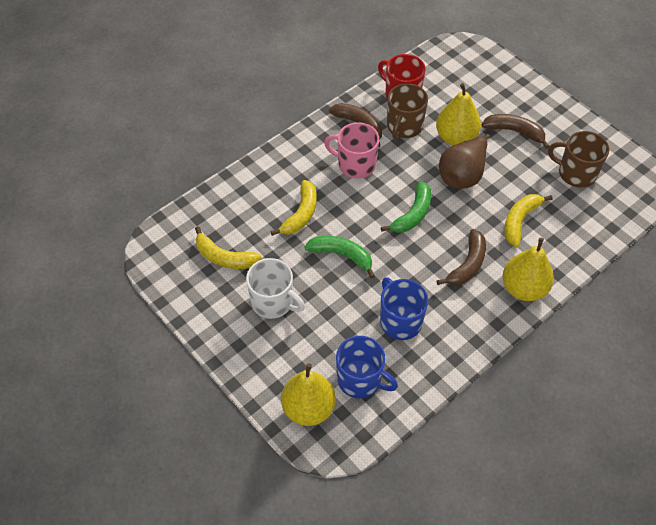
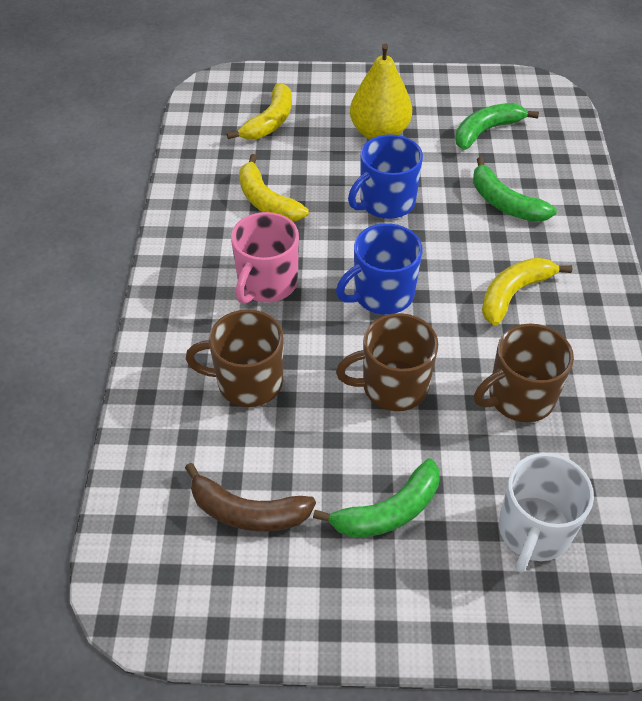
brown banana: 3 -> 1
brown mug: 2 -> 3
brown pear: 1 -> 0
green banana: 2 -> 3
red mug: 1 -> 0
yellow pear: 3 -> 1

